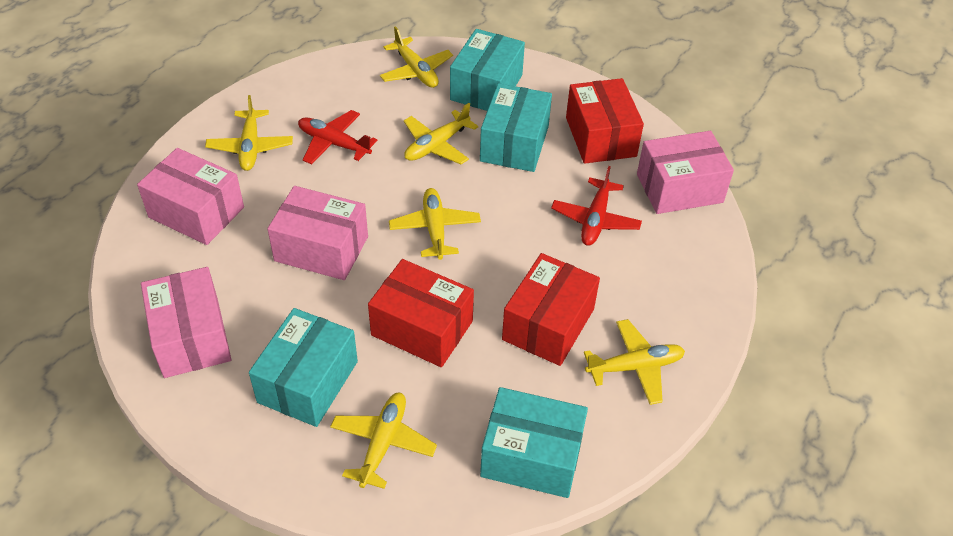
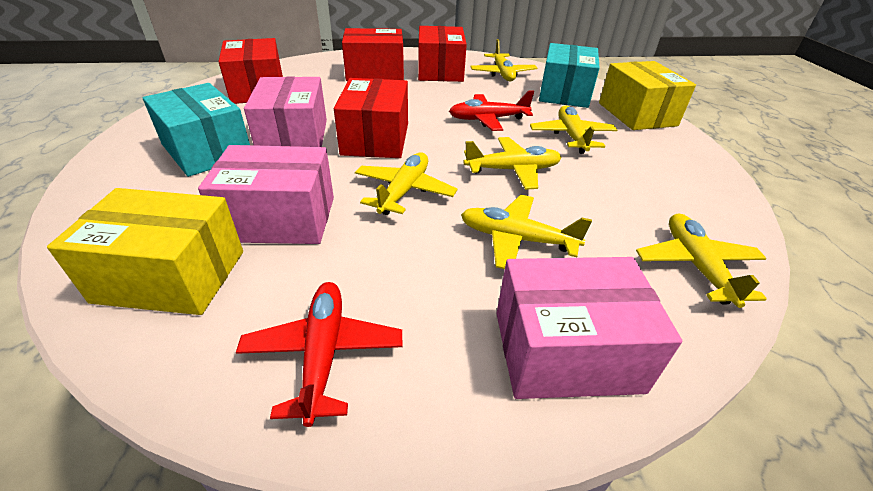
pink box: 4 -> 3
red box: 3 -> 4
turquoise box: 4 -> 2
yellow box: 0 -> 2

